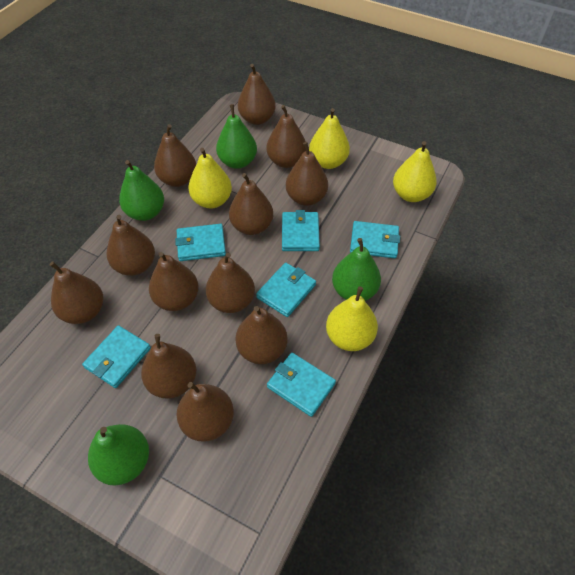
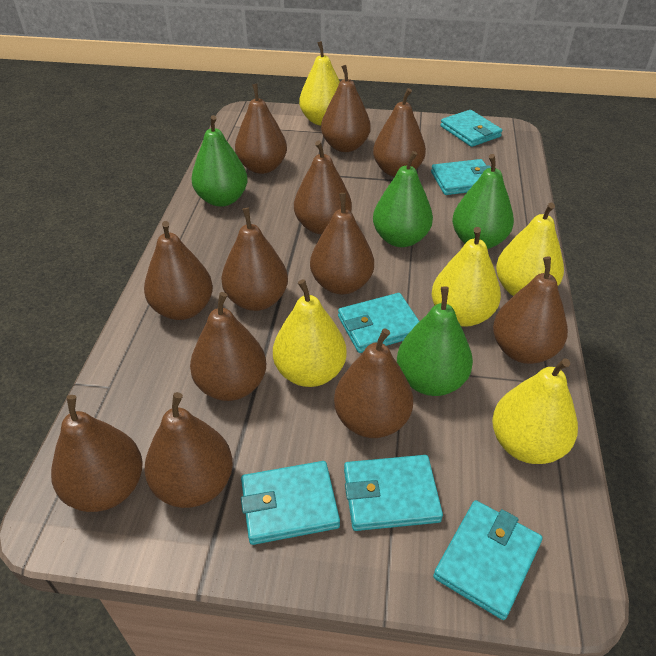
yellow pear: 4 -> 5

